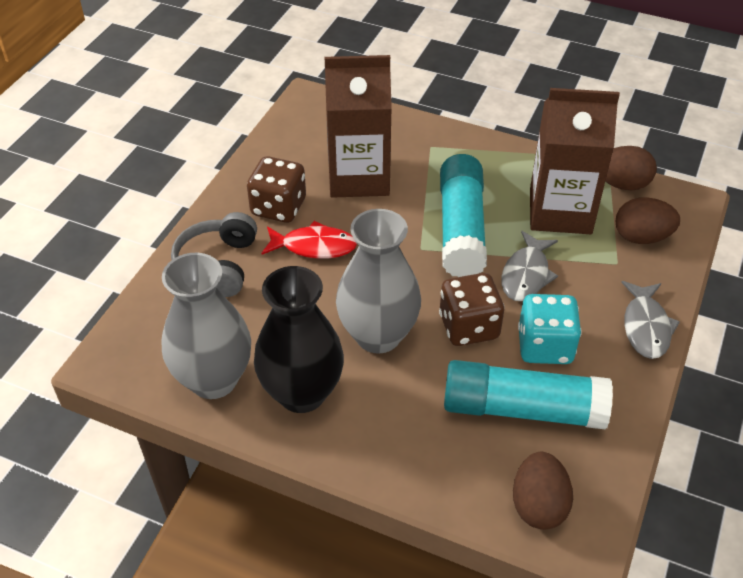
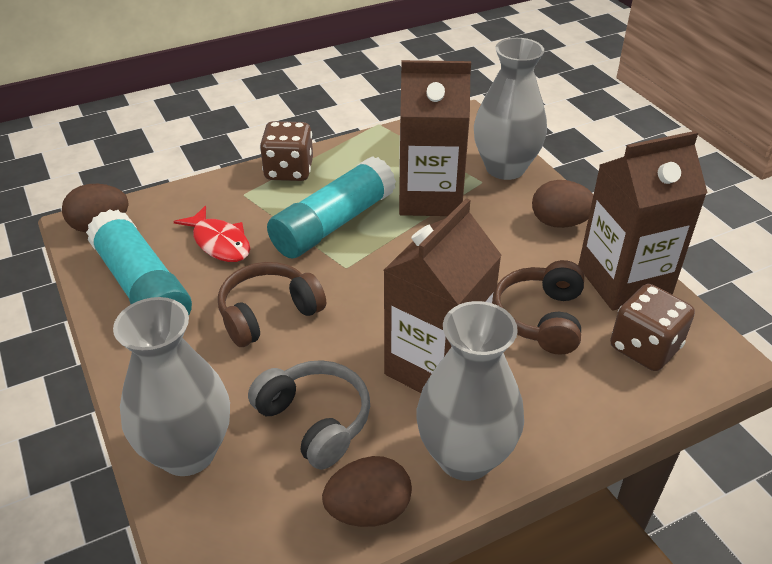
black vase: 1 -> 0
brown carton: 2 -> 3
brown headphones: 0 -> 2
grey fish: 2 -> 0
grey vase: 2 -> 3
turquoise dice: 1 -> 0

